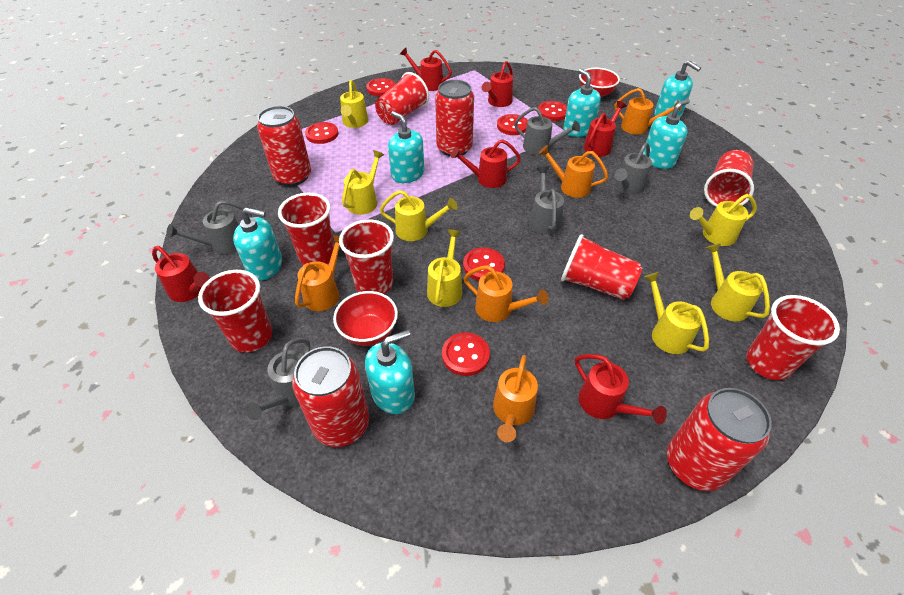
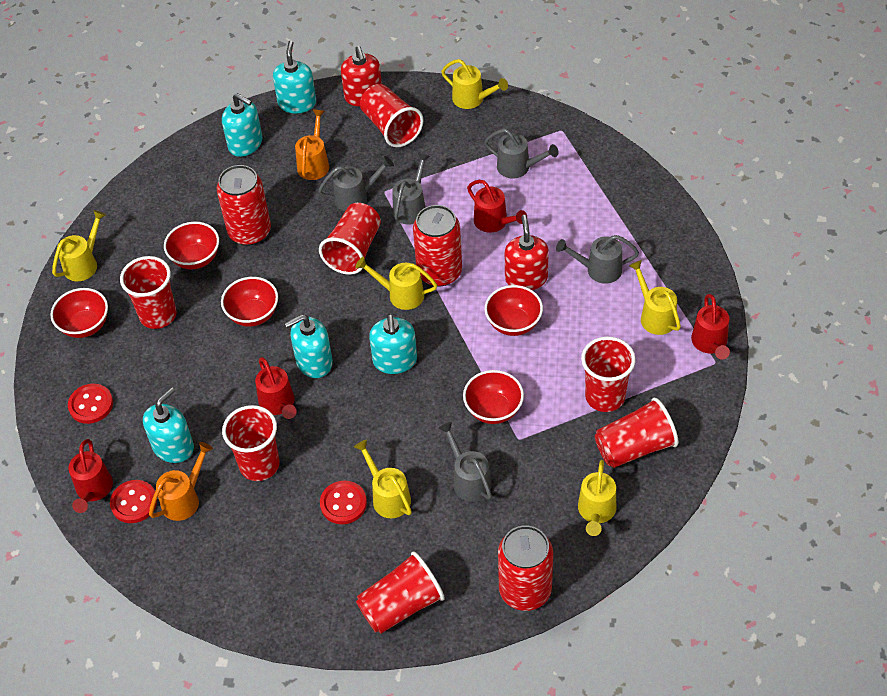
orange watering can: 5 -> 2
red bowl: 2 -> 5
red button: 6 -> 3
red can: 4 -> 3
red soap dispenser: 0 -> 2
red watering can: 6 -> 4
turquoise soap dispenser: 6 -> 5
yellow watering can: 7 -> 6

